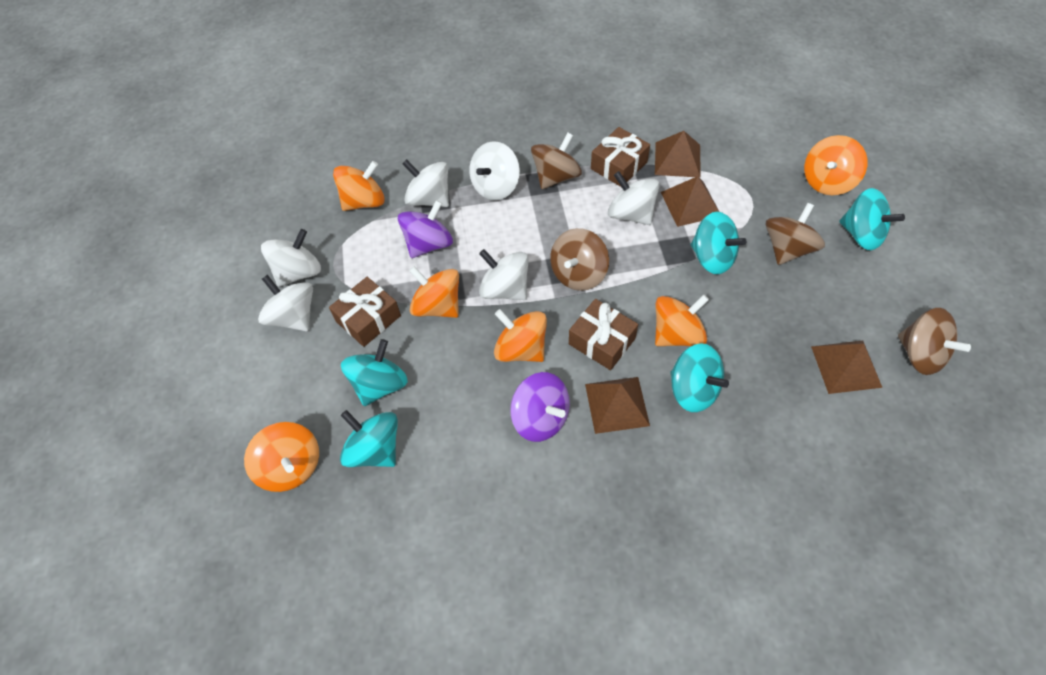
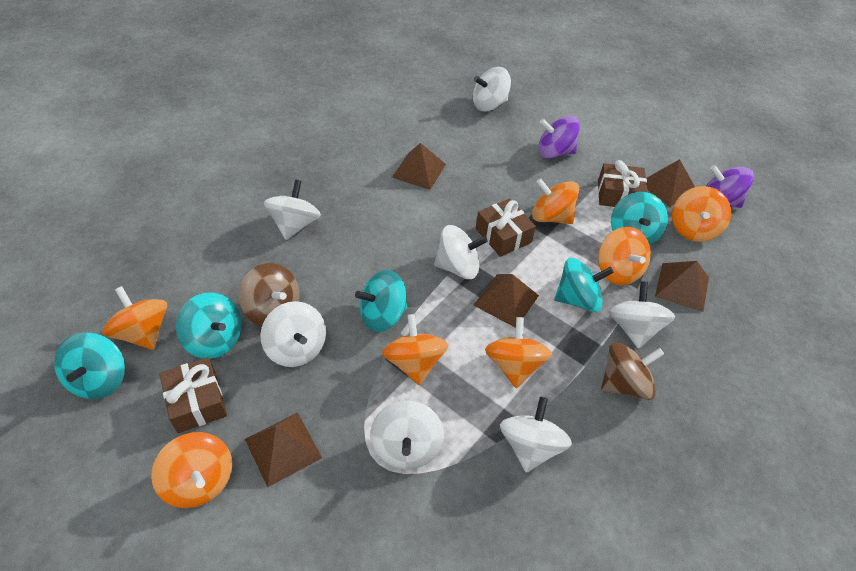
brown pyramid: 4 -> 5
brown spinning top: 4 -> 2
orange spinning top: 6 -> 7
white spinning top: 6 -> 7

